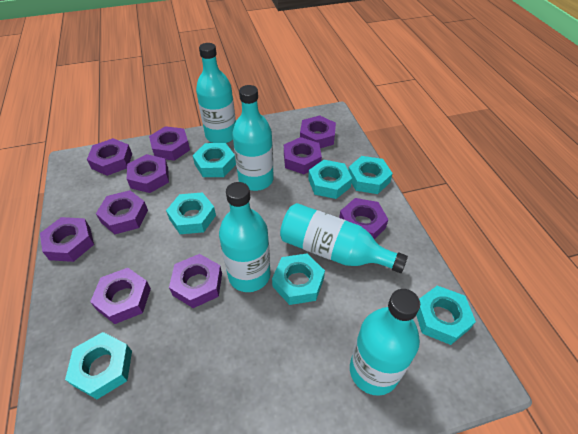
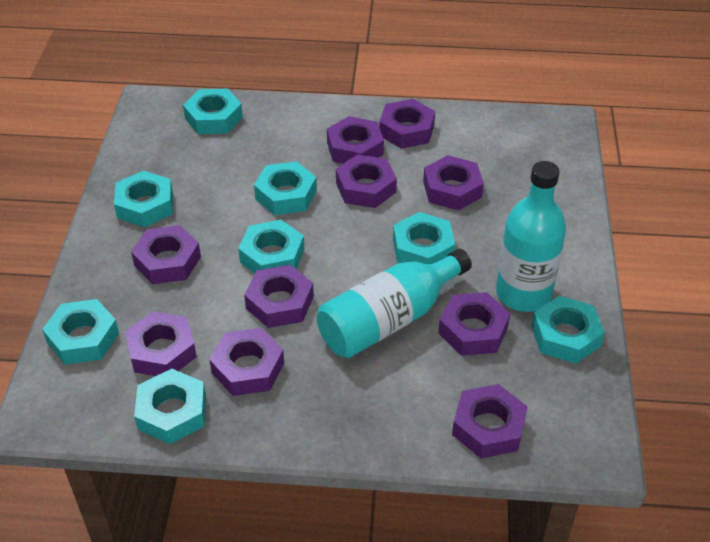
turquoise bottle: 5 -> 2
turquoise nut: 7 -> 8

